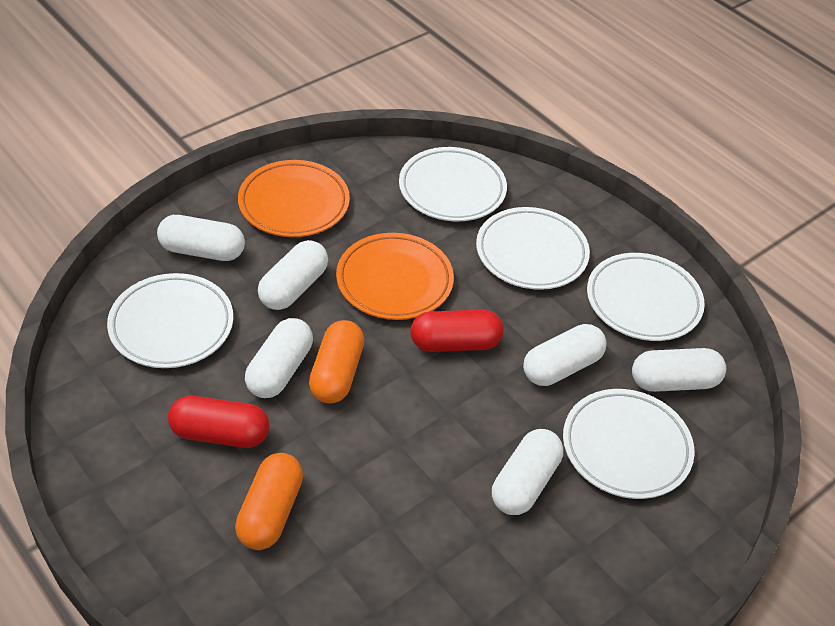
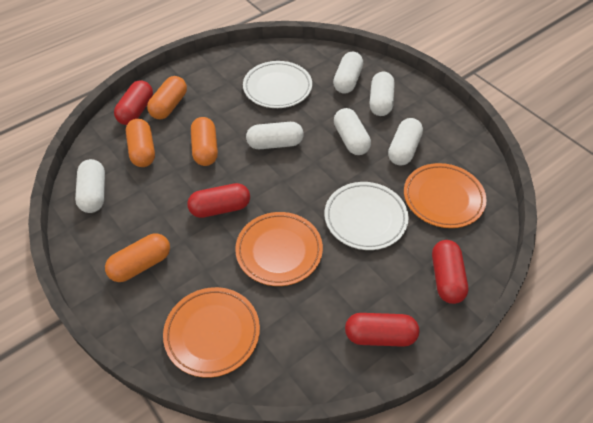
orange capsule: 2 -> 4
orange plate: 2 -> 3
red capsule: 2 -> 4
white plate: 5 -> 2

